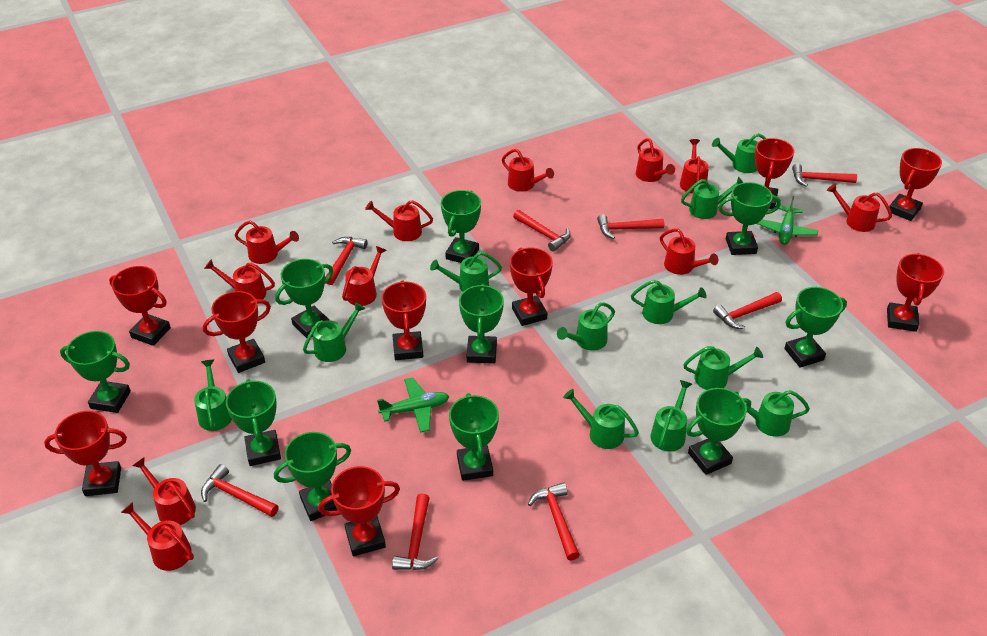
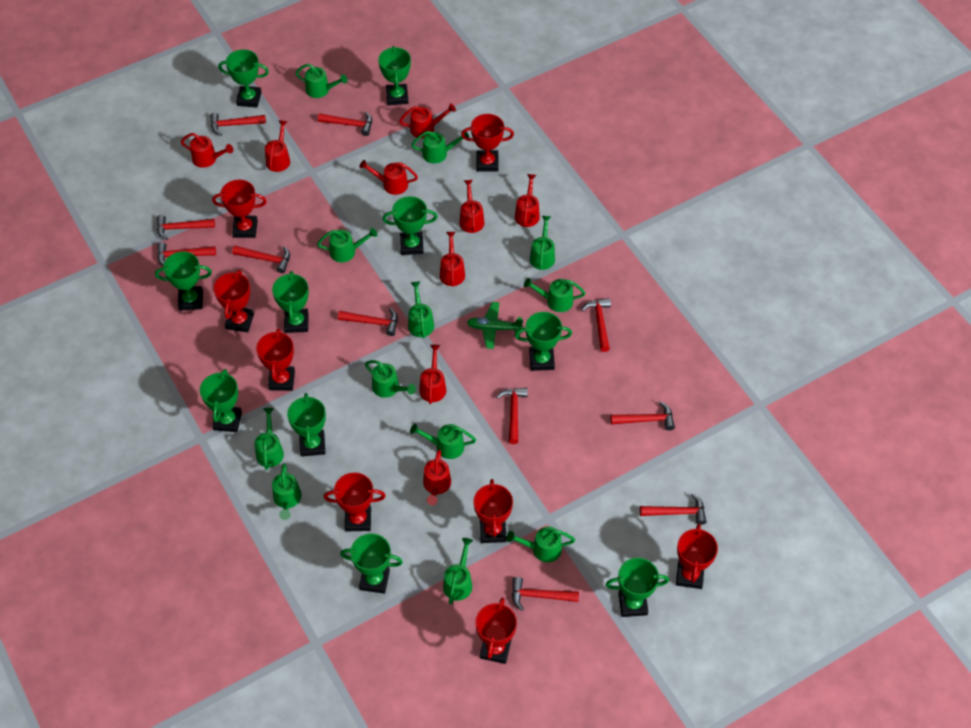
green plane: 2 -> 1
green watering can: 11 -> 12
red hammer: 8 -> 11
red trophy: 9 -> 8
red watering can: 11 -> 9

